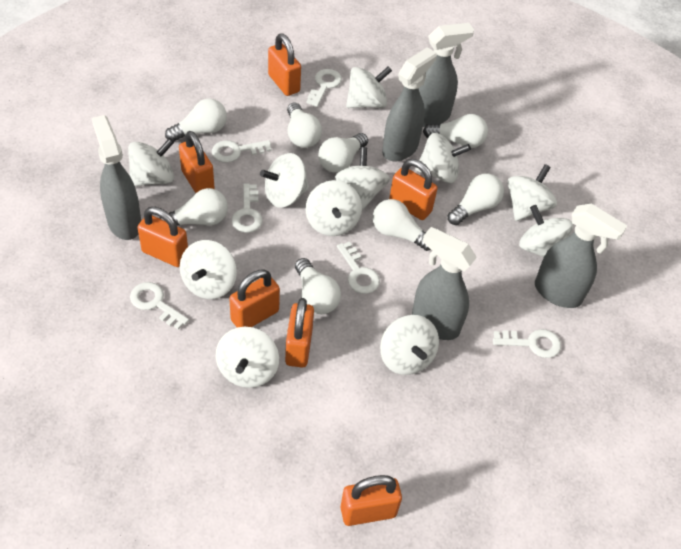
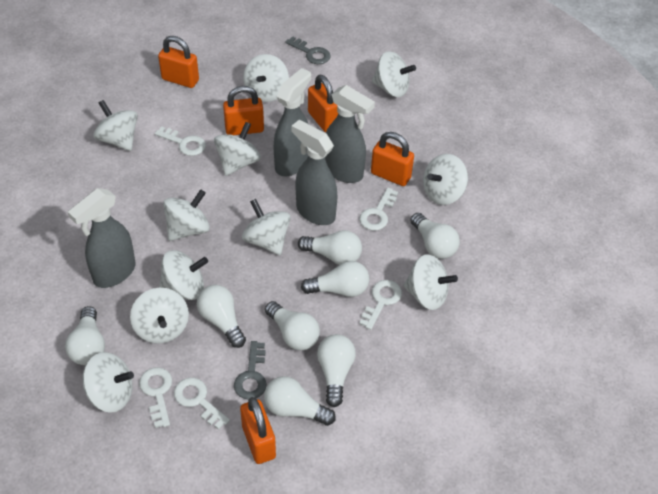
grey key: 0 -> 2
grey spray bottle: 5 -> 4
orange padlock: 7 -> 5
white key: 6 -> 5

